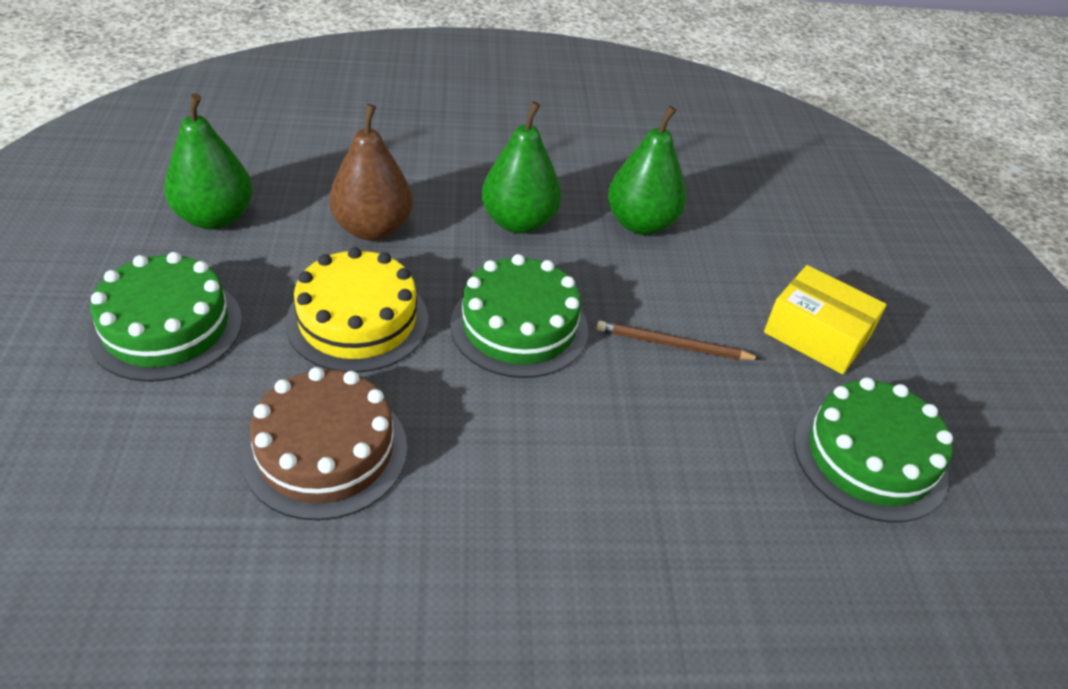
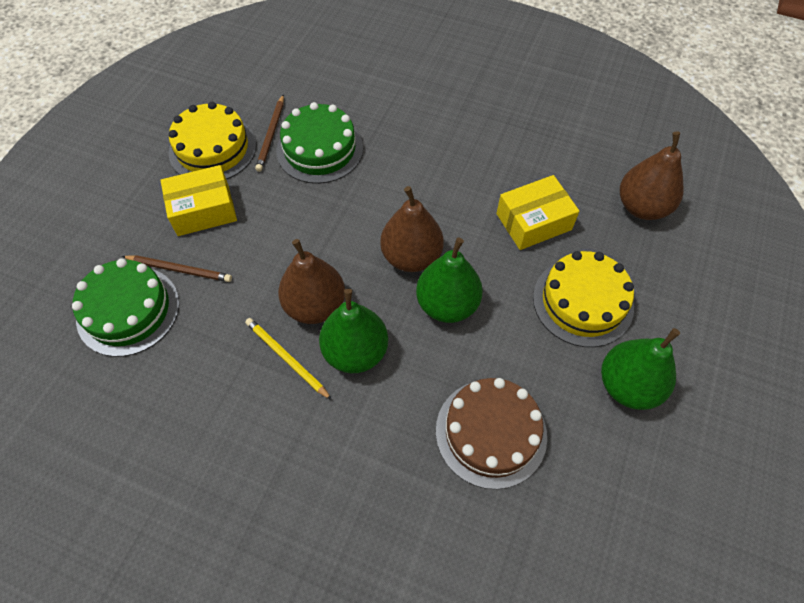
brown pear: 1 -> 3
brown pencil: 1 -> 2
green cake: 3 -> 2
yellow box: 1 -> 2
yellow cake: 1 -> 2
yellow pencil: 0 -> 1

